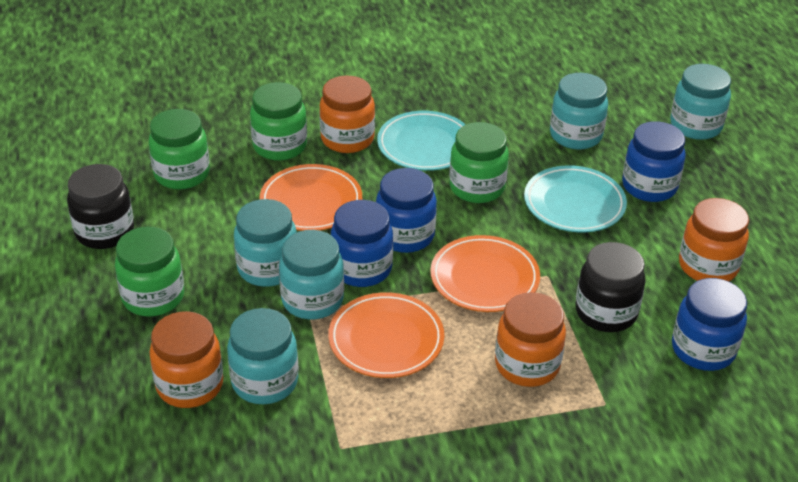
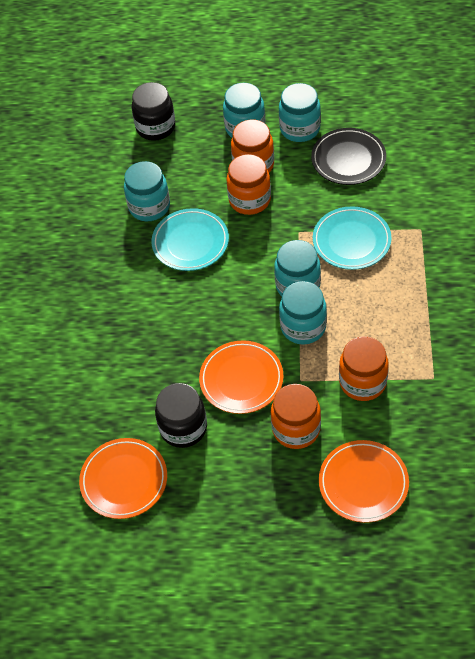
black plate: 0 -> 1
blue jar: 4 -> 0
green jar: 4 -> 0

